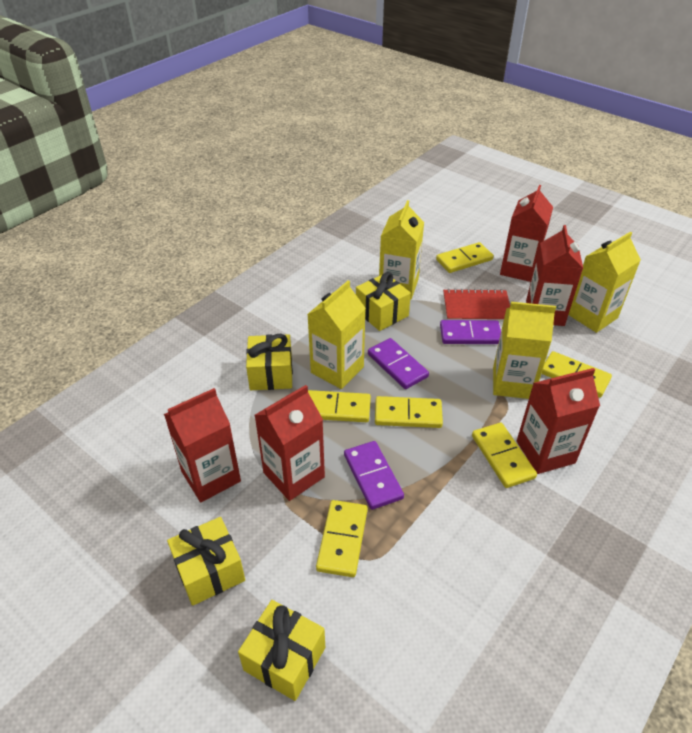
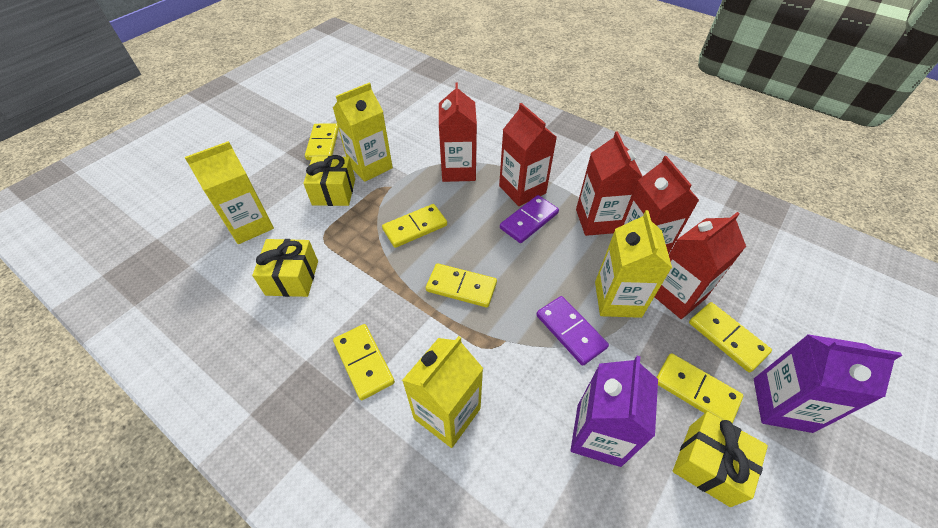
purple carton: 0 -> 2
purple domino: 3 -> 2
red notebook: 1 -> 0
yellow gift: 4 -> 3

